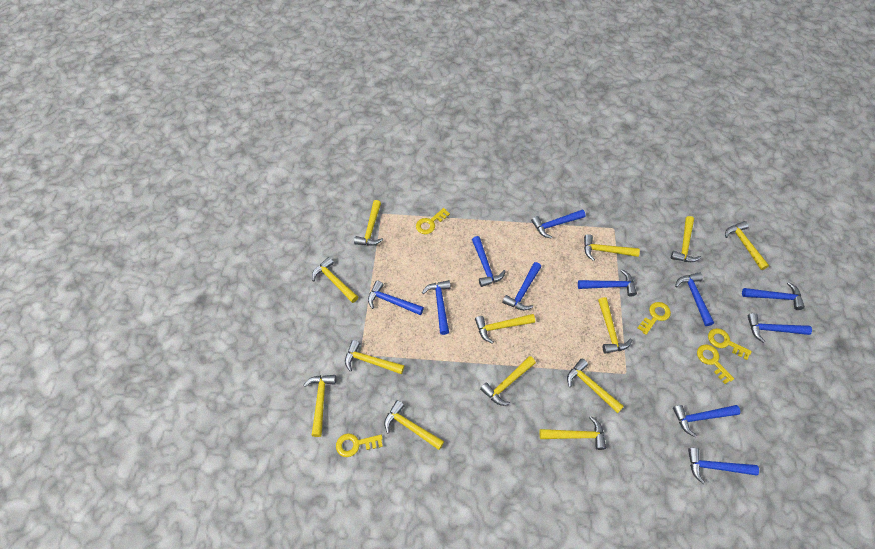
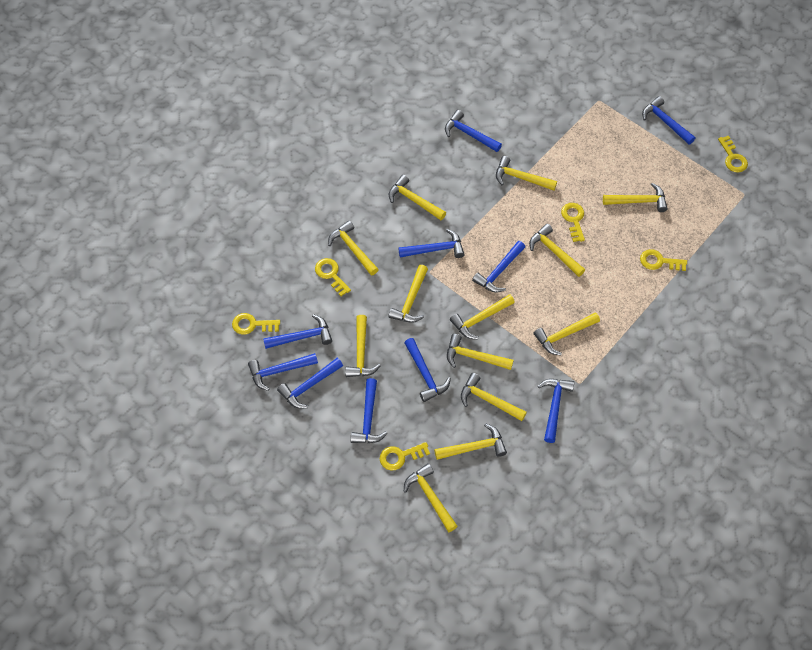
blue hammer: 11 -> 10
yellow key: 5 -> 6

